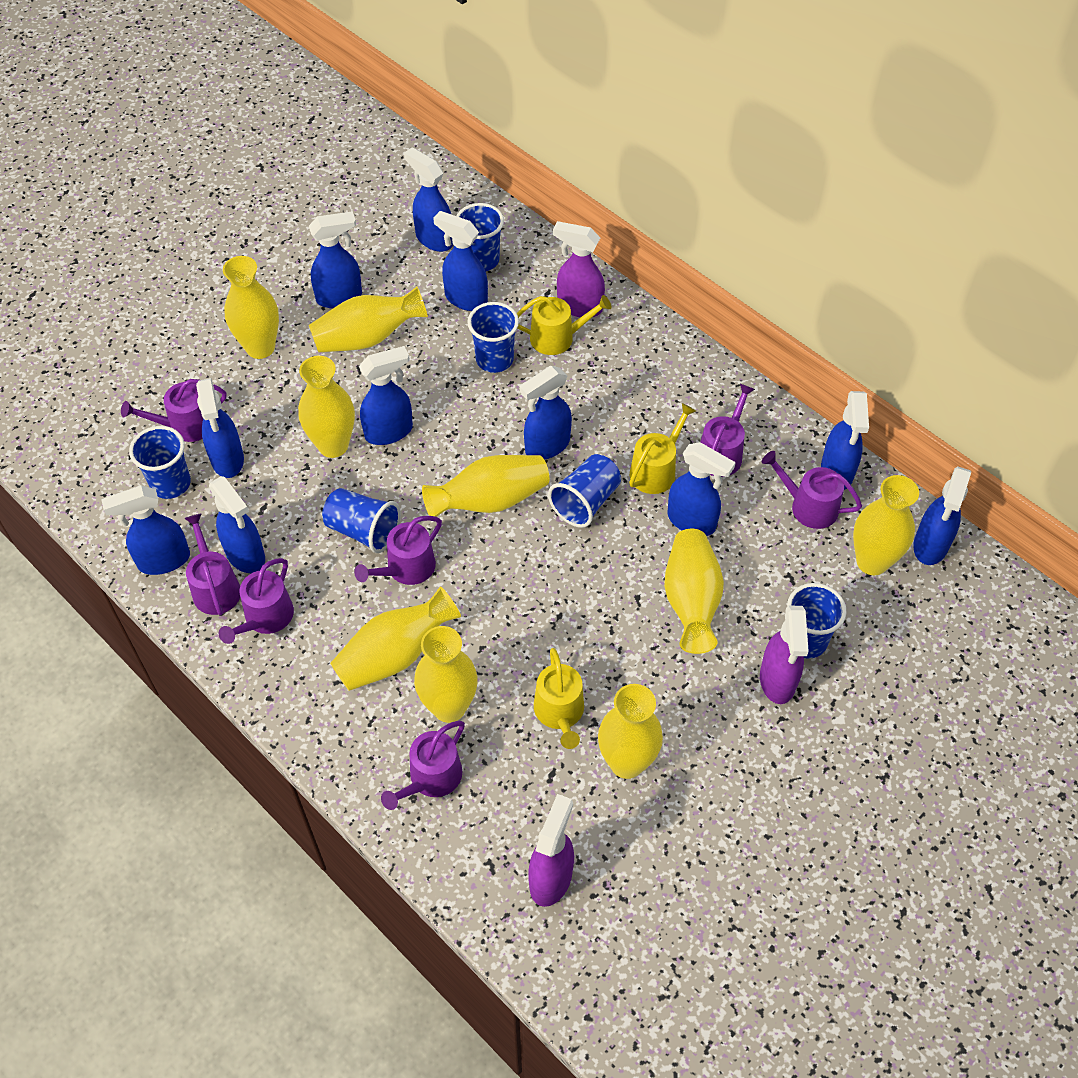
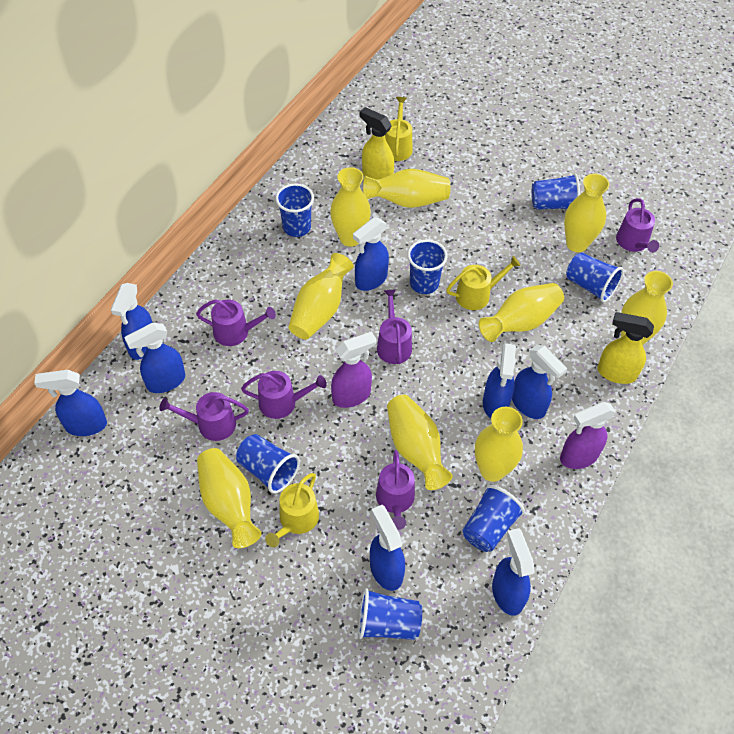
blue cup: 6 -> 7
blue spray bottle: 11 -> 8
purple spray bottle: 3 -> 2
purple watering can: 7 -> 6
yellow spray bottle: 0 -> 2

